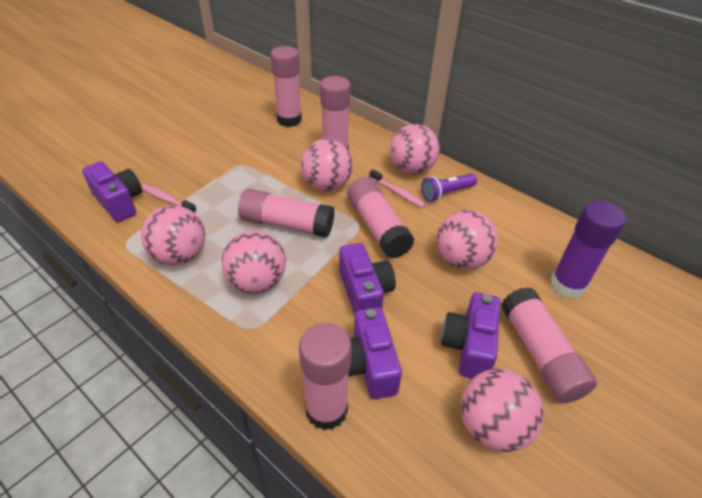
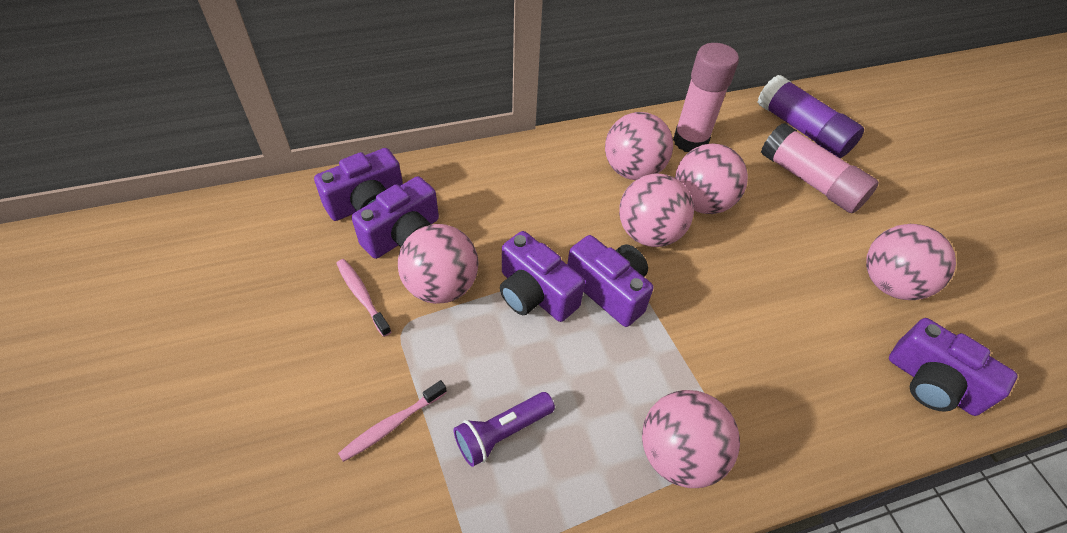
pink glue stick: 6 -> 2
purple camera: 4 -> 5

